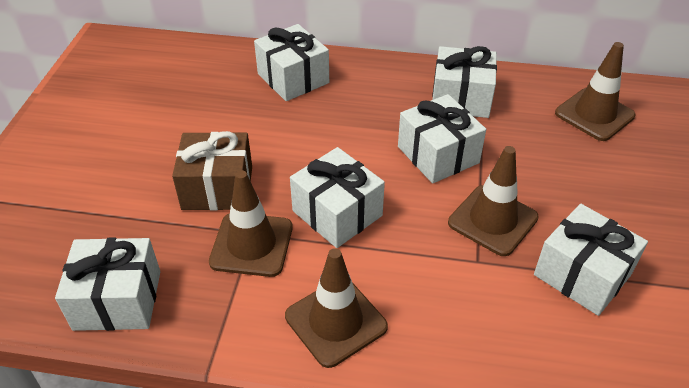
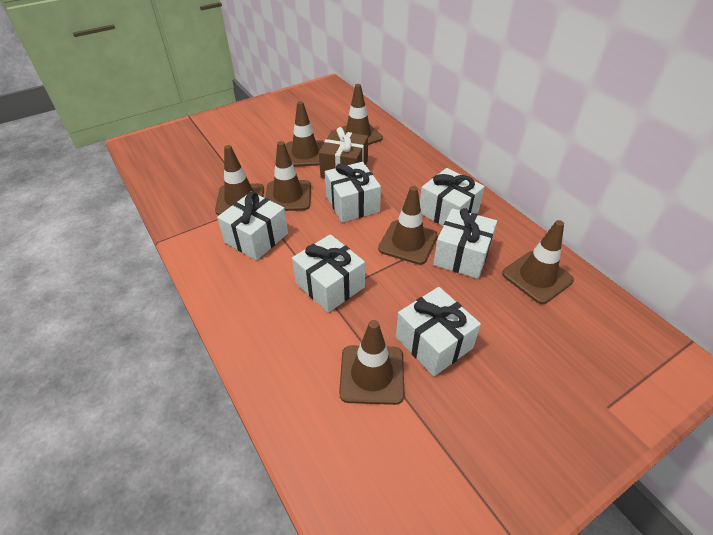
brown traffic cone: 4 -> 7

